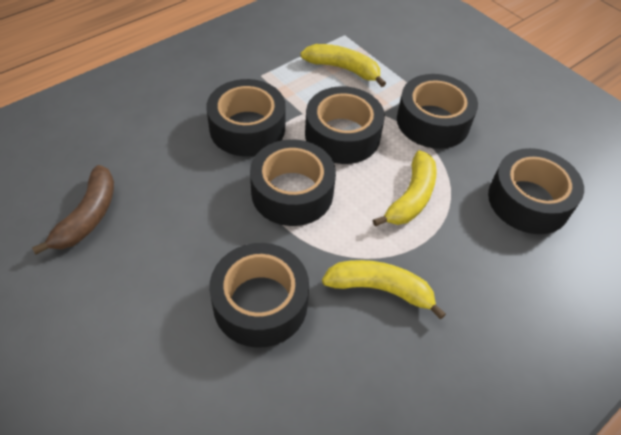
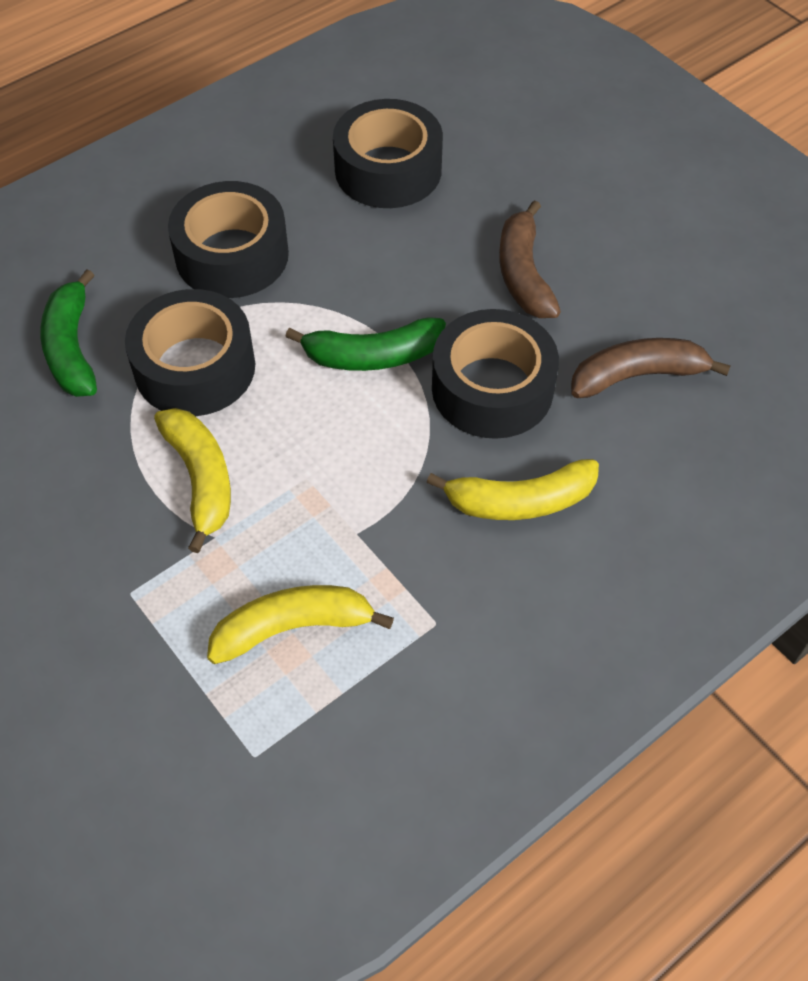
black tape: 6 -> 4
brown banana: 1 -> 2
green banana: 0 -> 2

